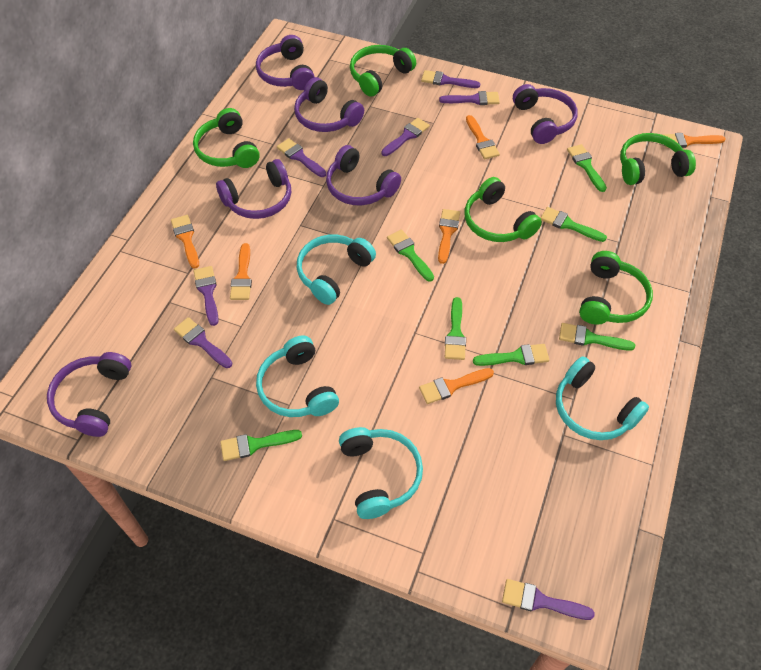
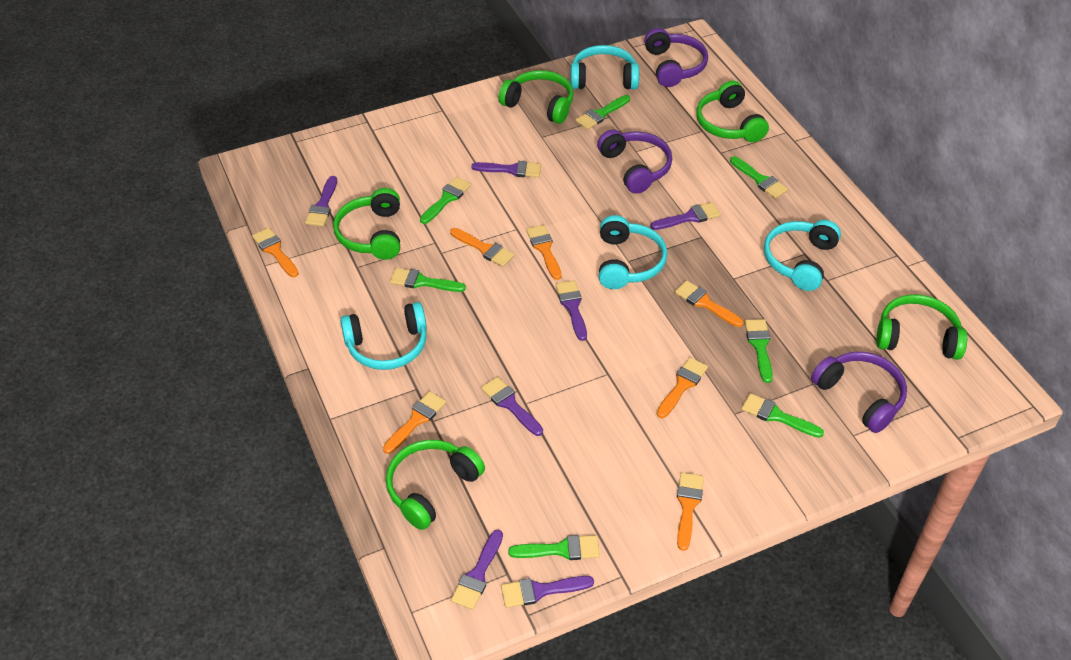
orange brush: 6 -> 7
purple headphones: 6 -> 3

